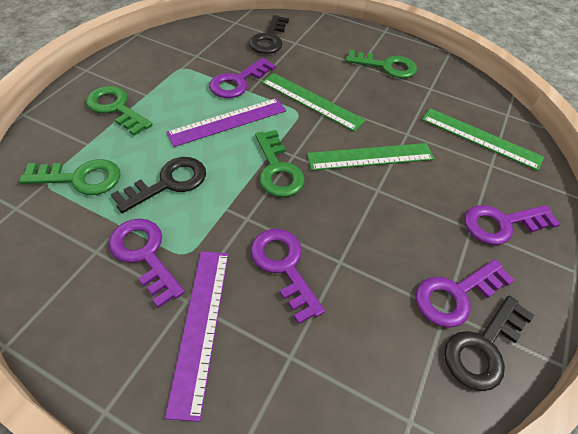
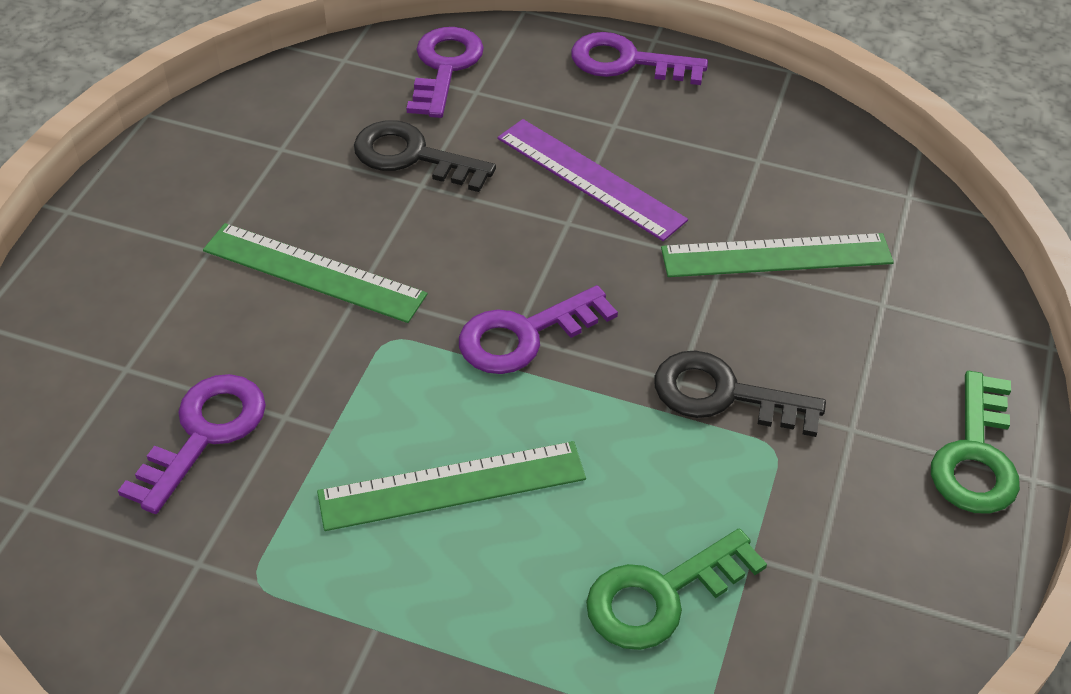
black key: 3 -> 2
green key: 4 -> 2
purple key: 5 -> 4
purple ruler: 2 -> 1

